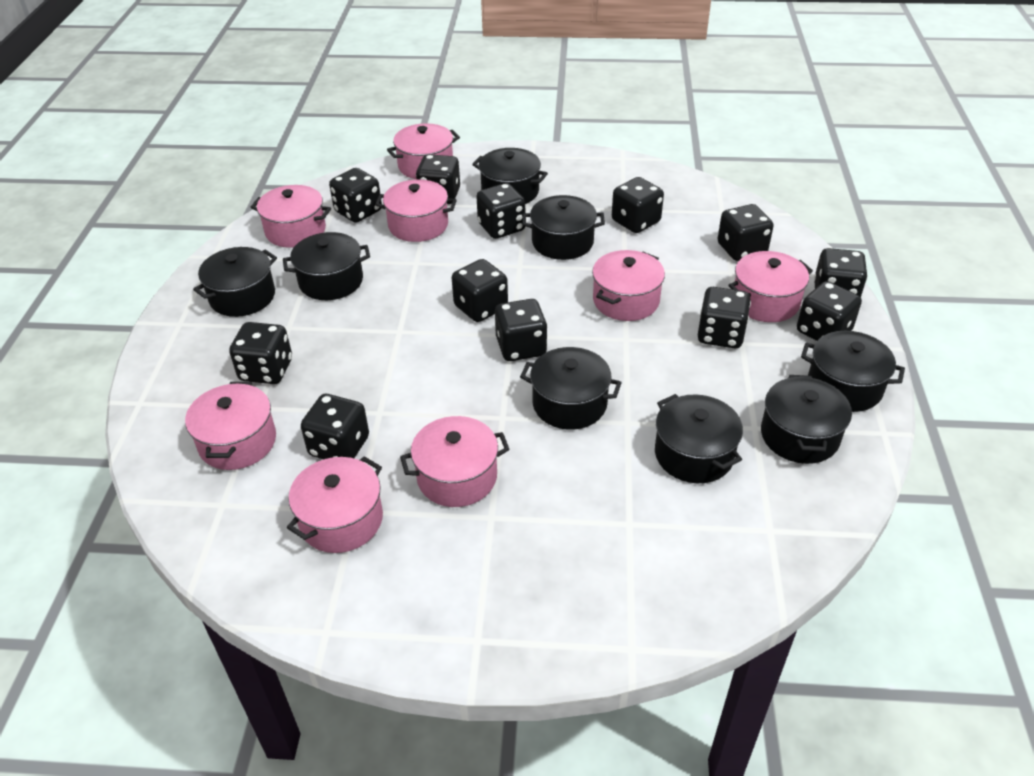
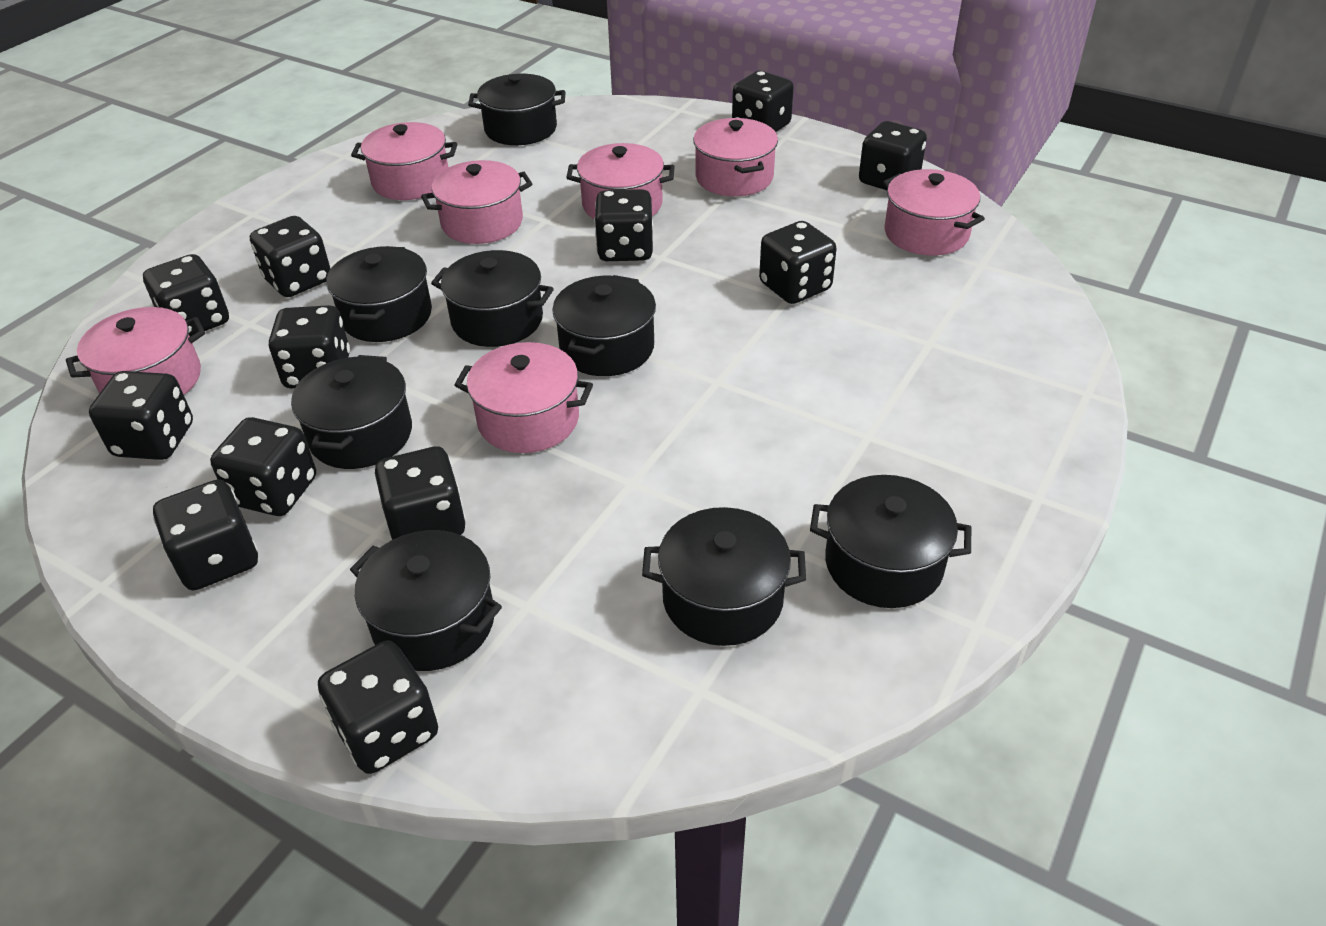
pink pot: 8 -> 7

